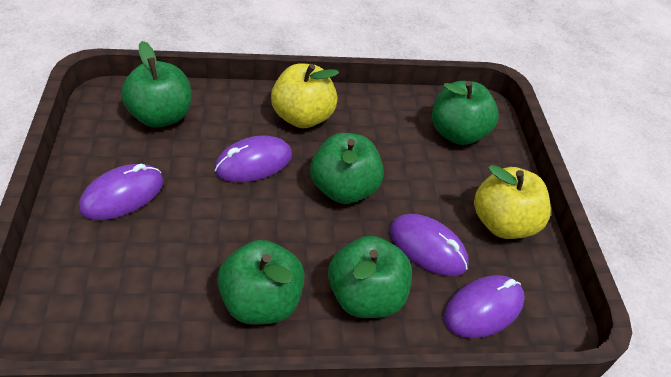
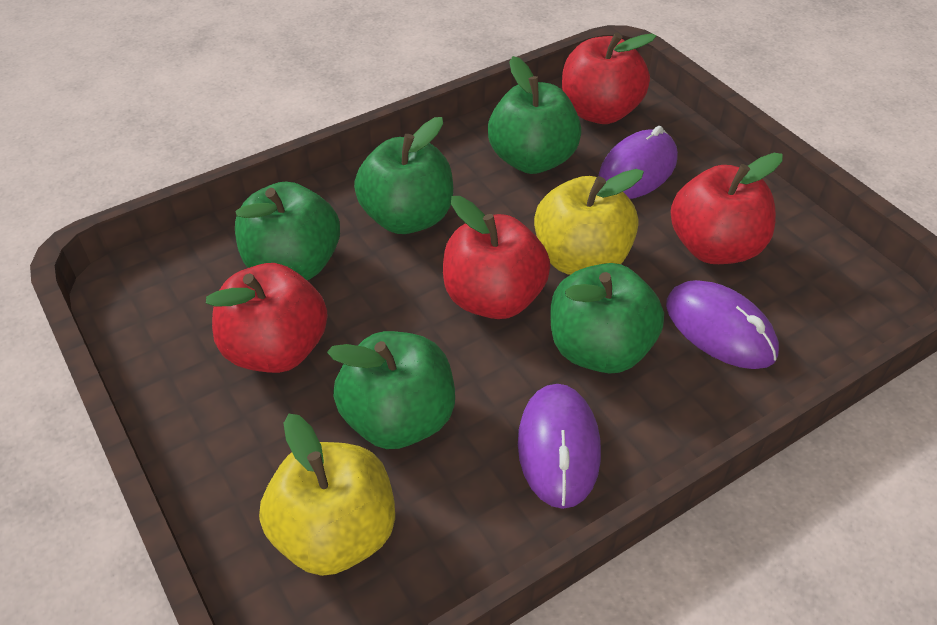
purple mouse: 4 -> 3
red apple: 0 -> 4

